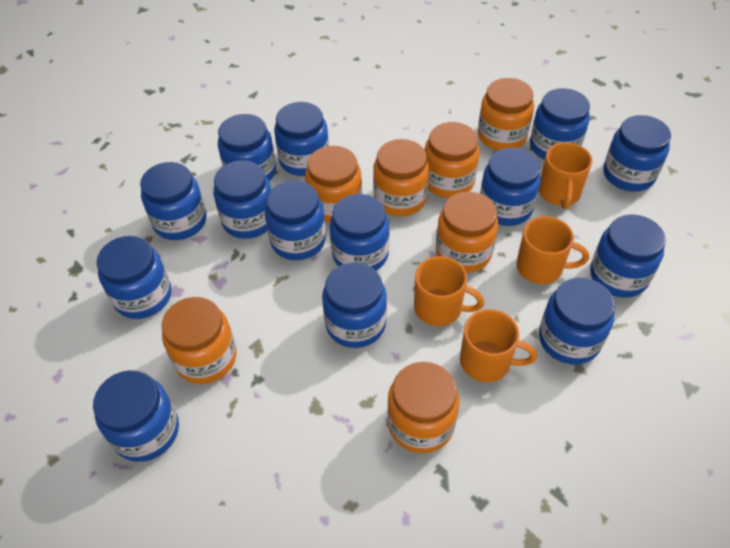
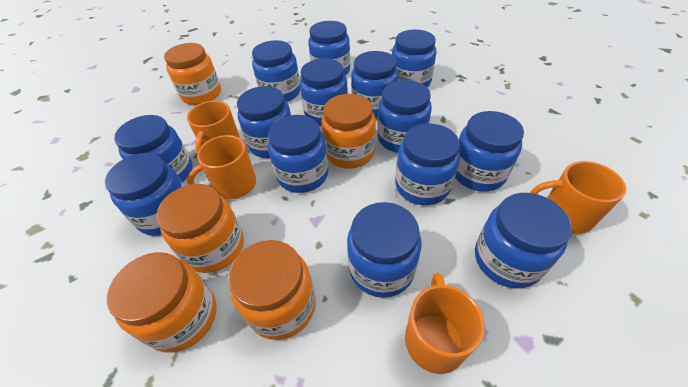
orange jar: 7 -> 5

